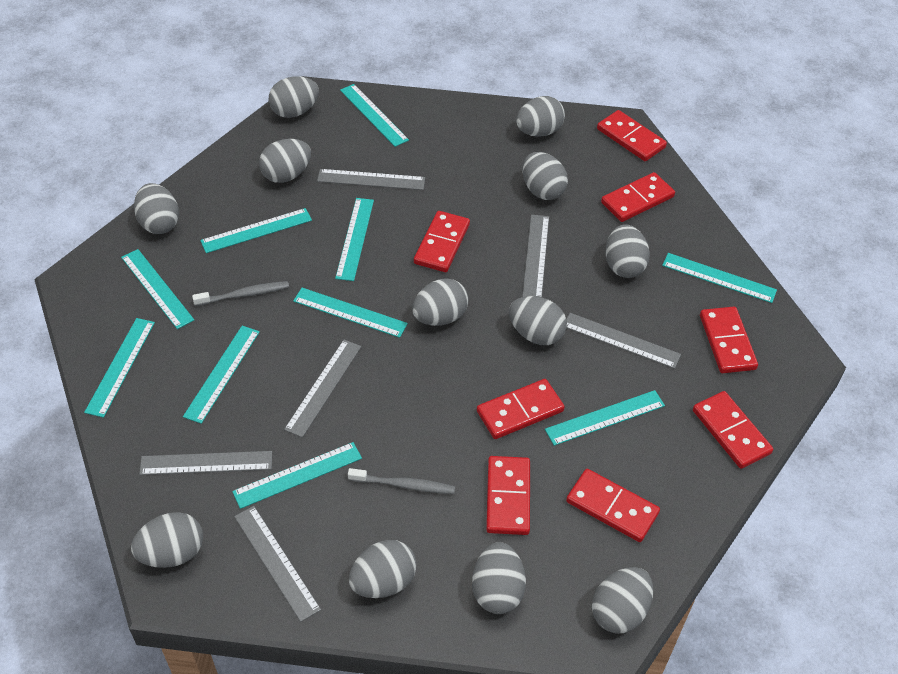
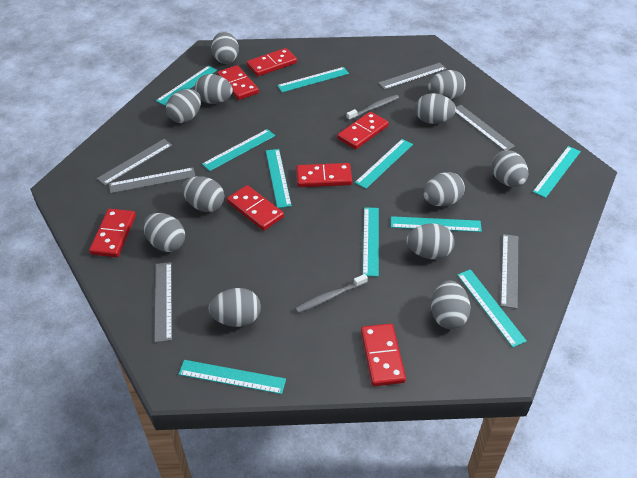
red domino: 8 -> 7

